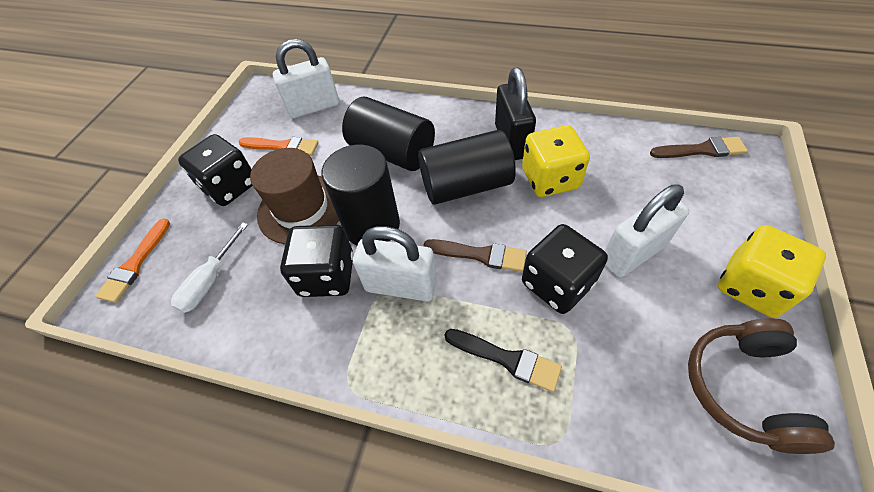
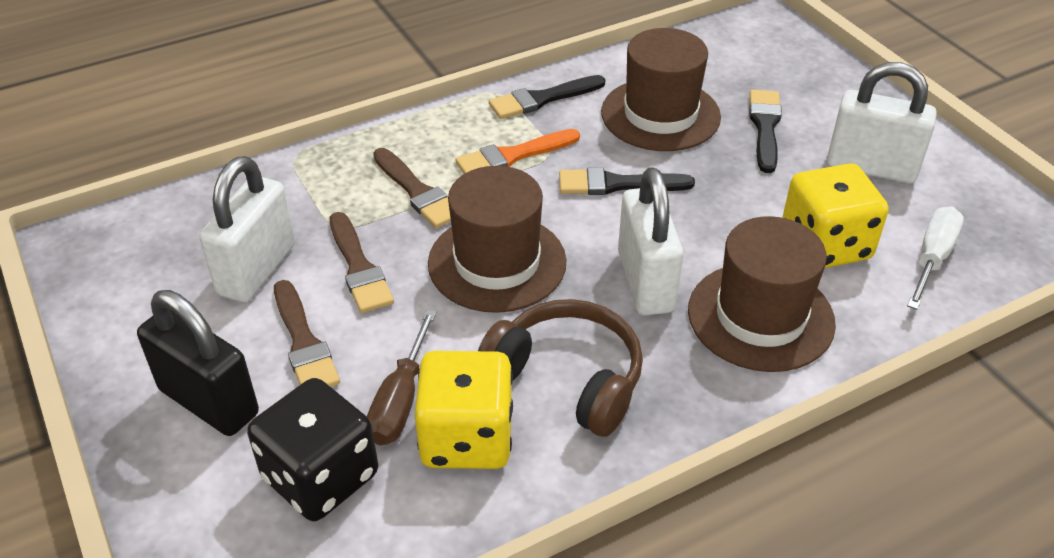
black brush: 1 -> 3
black cylinder: 3 -> 0
black dice: 3 -> 1
brown brush: 2 -> 3
brown hat: 1 -> 3
brown screwdriver: 0 -> 1
orange brush: 2 -> 1

